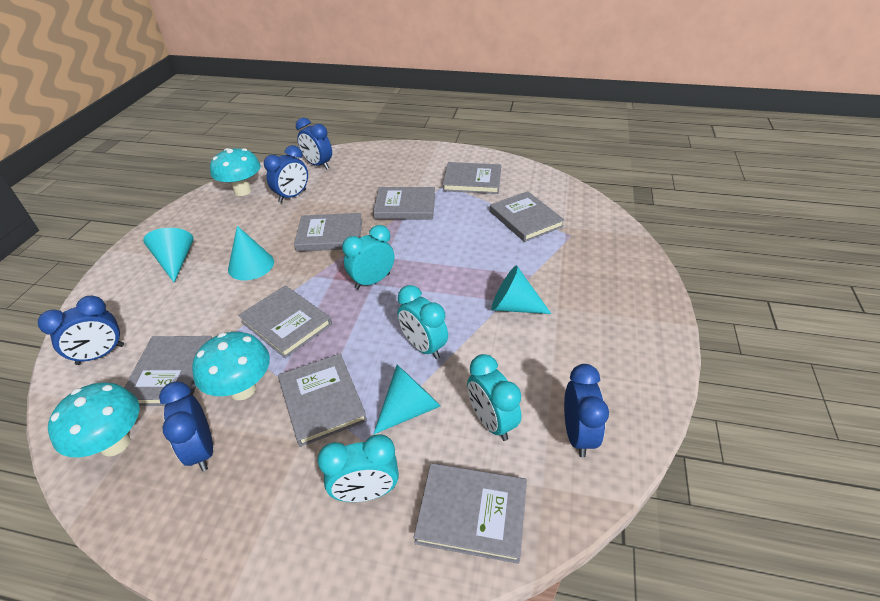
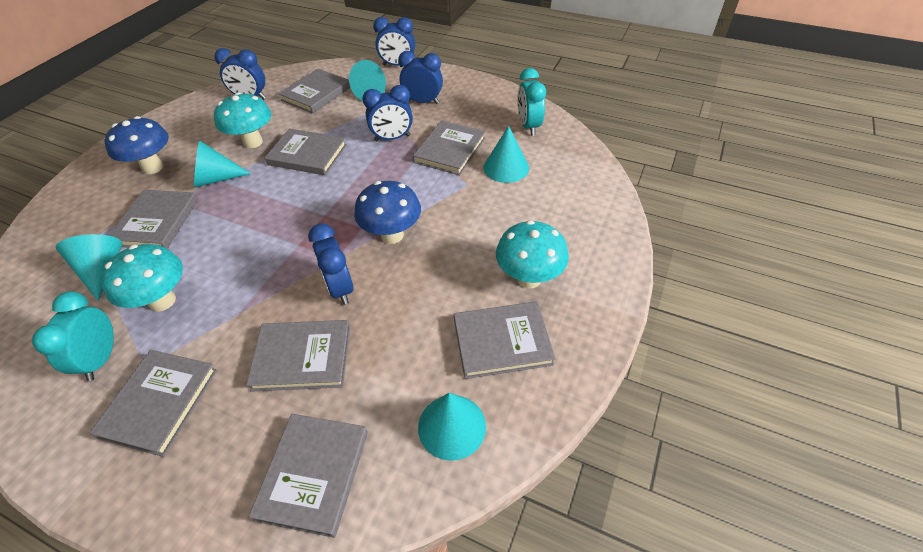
blue mushroom: 0 -> 2
turquoise clock: 4 -> 2
turquoise cone: 4 -> 5

